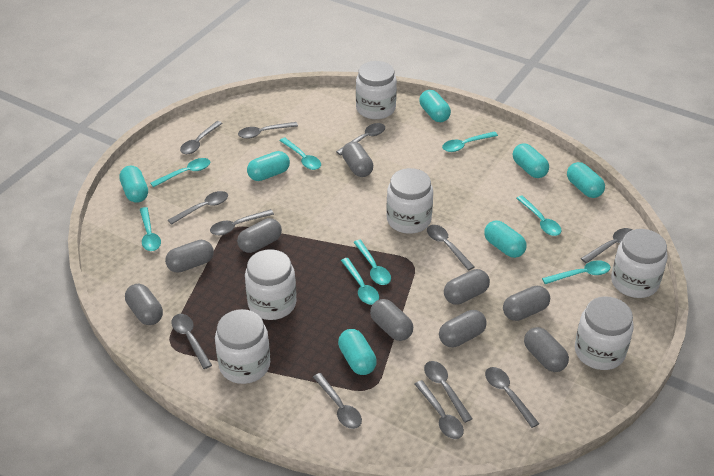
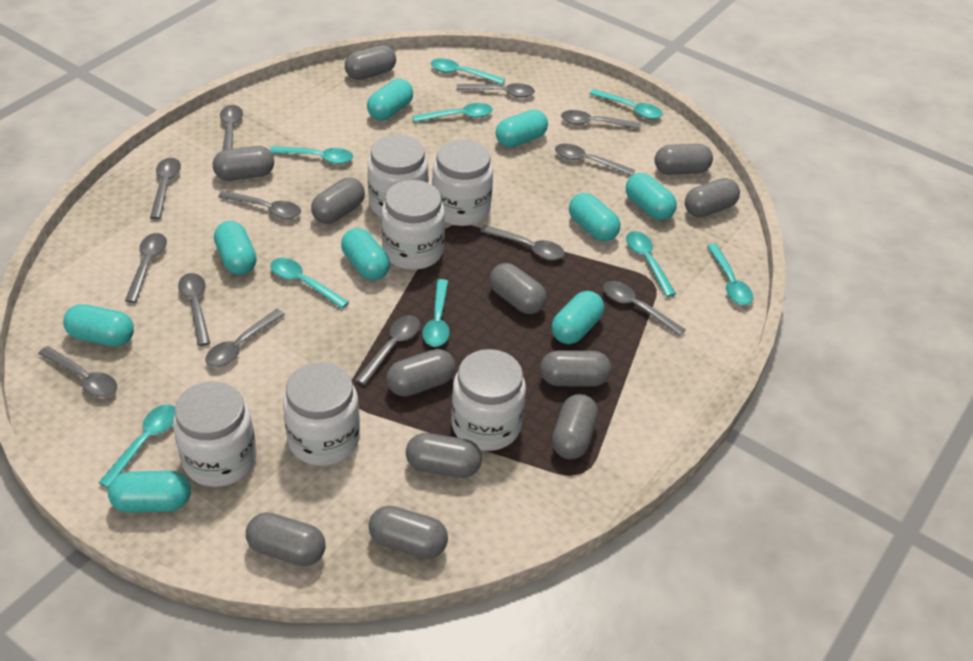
grey capsule: 9 -> 12
grey spoon: 12 -> 13
turquoise capsule: 7 -> 9
turquoise spoon: 8 -> 9

